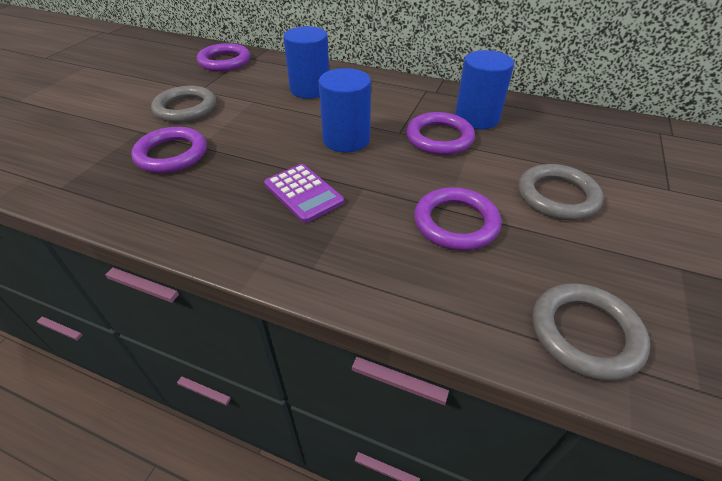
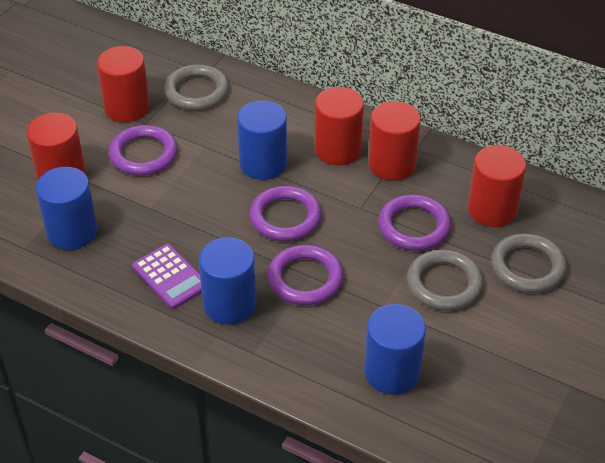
blue cylinder: 3 -> 4
red cylinder: 0 -> 5

